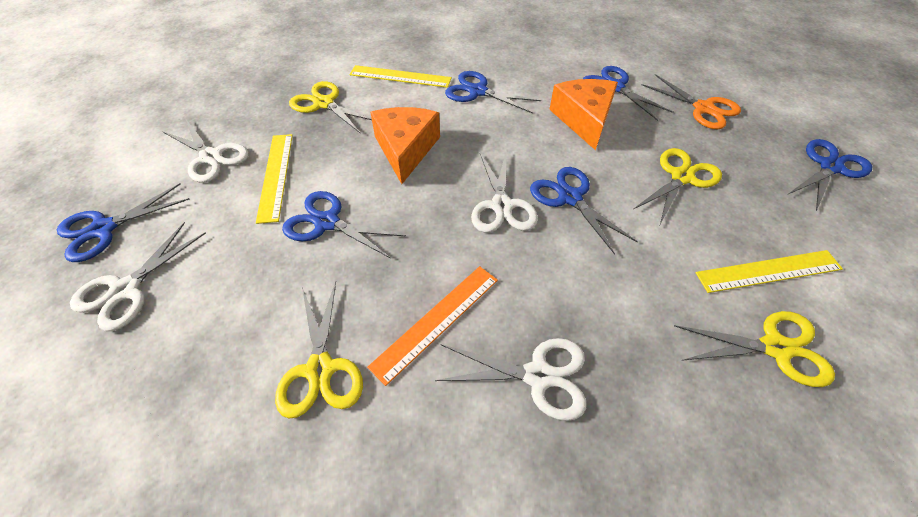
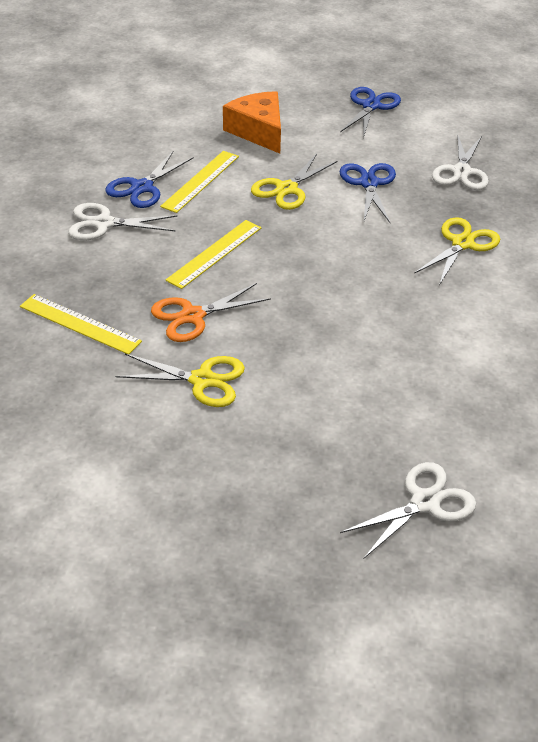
blue scissors: 6 -> 3
orange cheese: 2 -> 1
orange ruler: 1 -> 0
white scissors: 4 -> 3
yellow scissors: 4 -> 3

